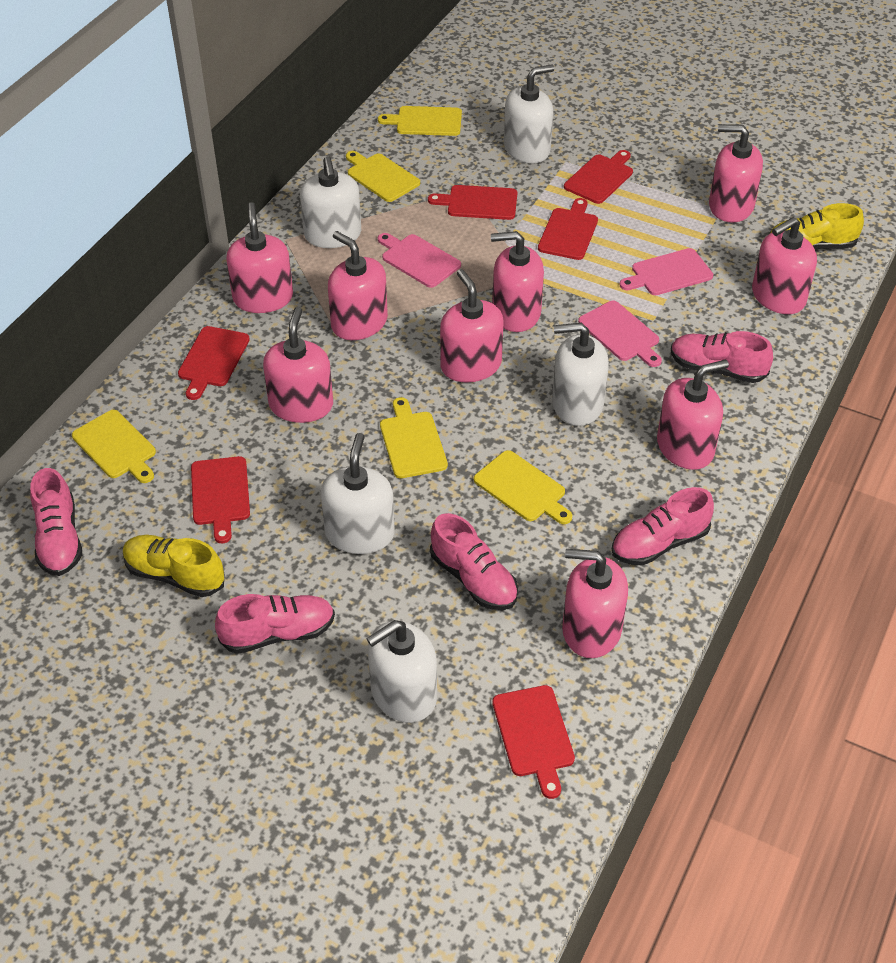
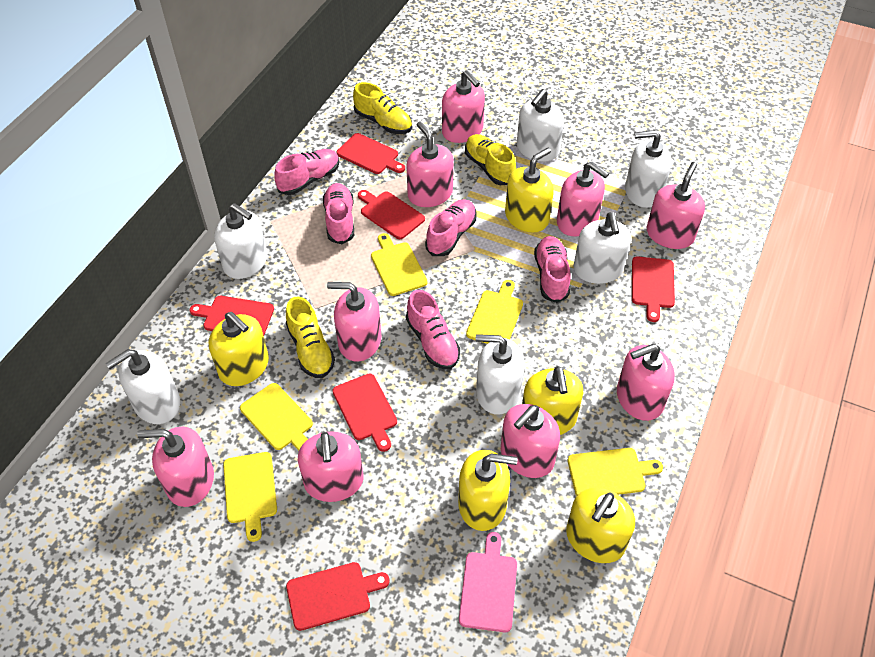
pink cutting board: 3 -> 1
white soap dispenser: 5 -> 6
yellow shoe: 2 -> 3
yellow soap dispenser: 0 -> 5

